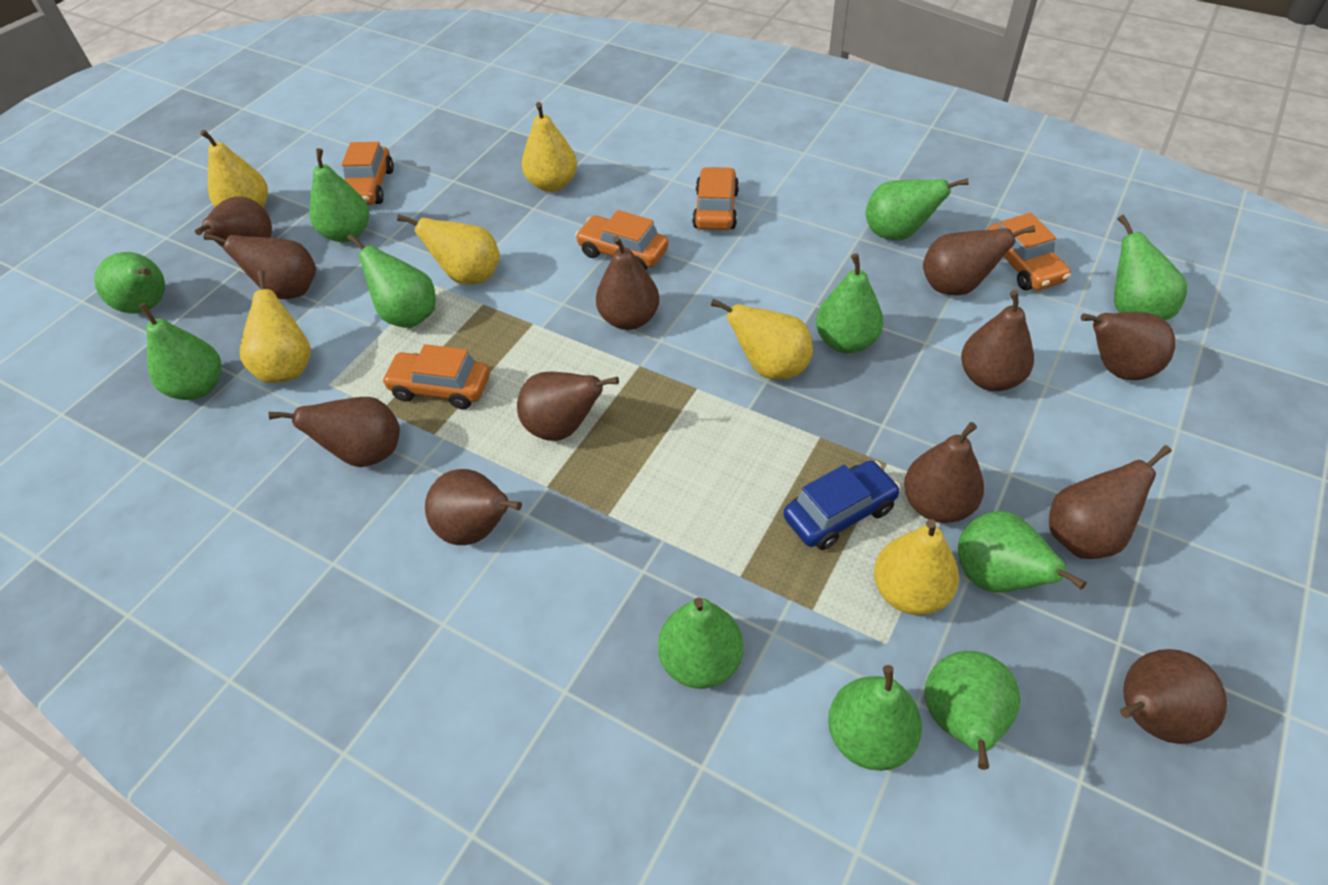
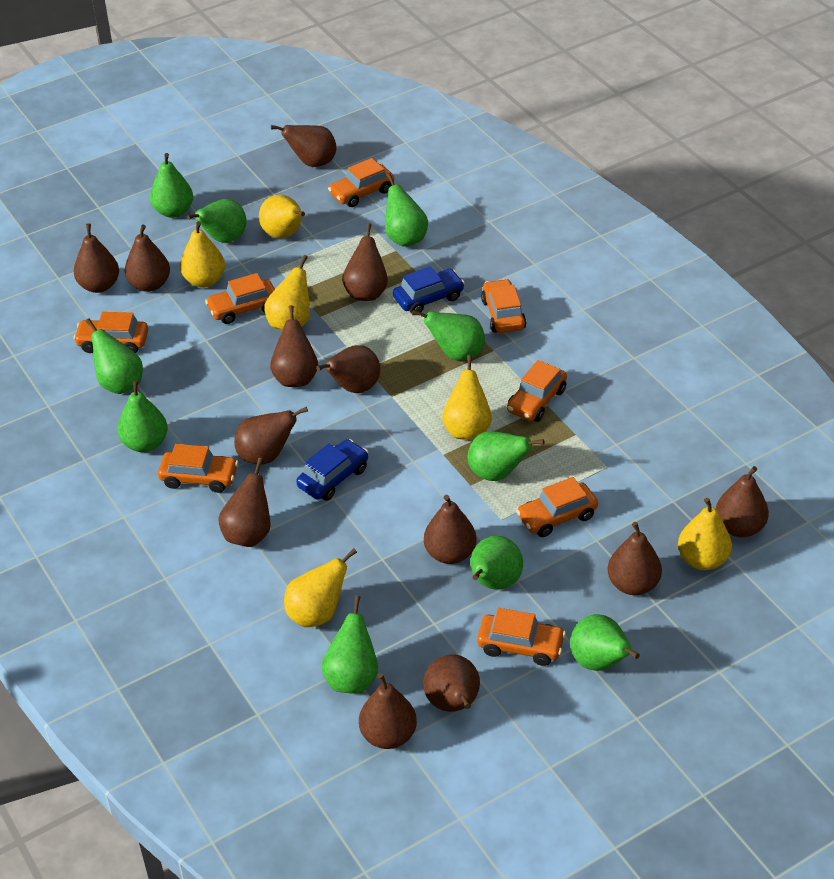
blue car: 1 -> 2
brown pear: 12 -> 13
green pear: 11 -> 10
orange car: 5 -> 8

